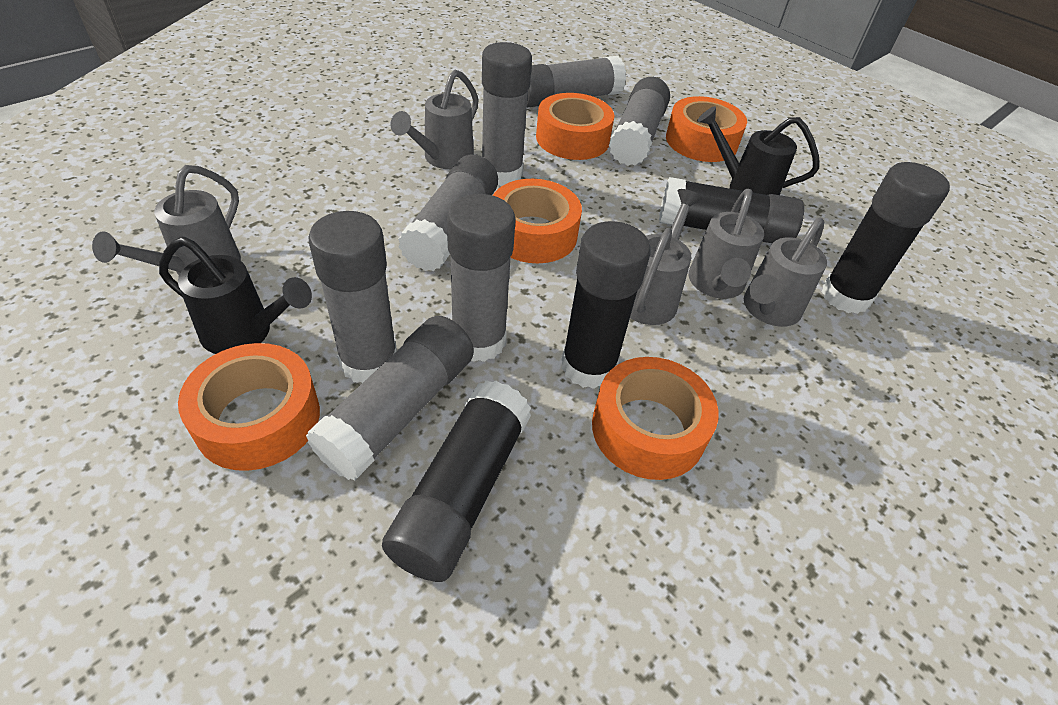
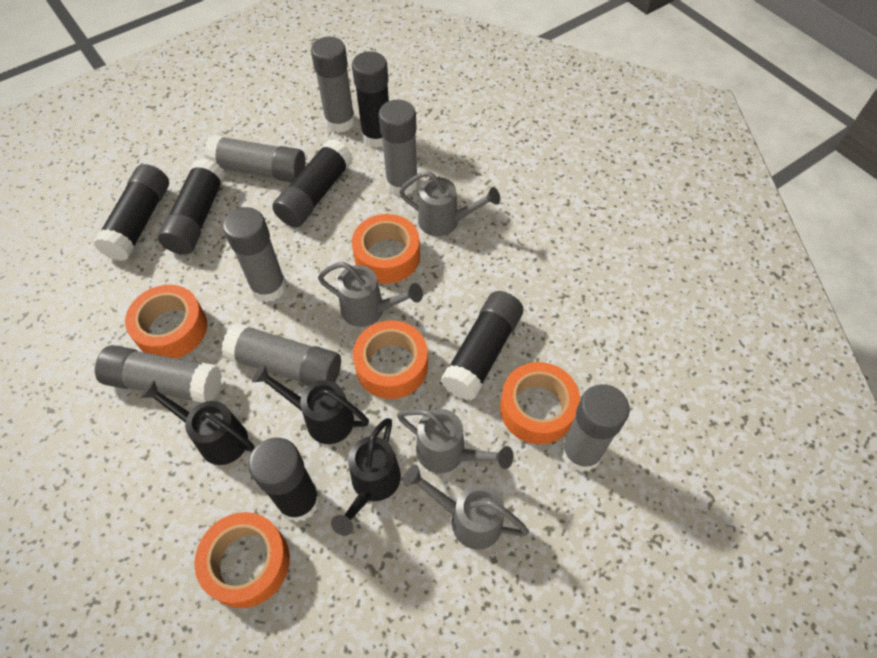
black glue stick: 4 -> 6
black watering can: 2 -> 3
grey watering can: 5 -> 4

